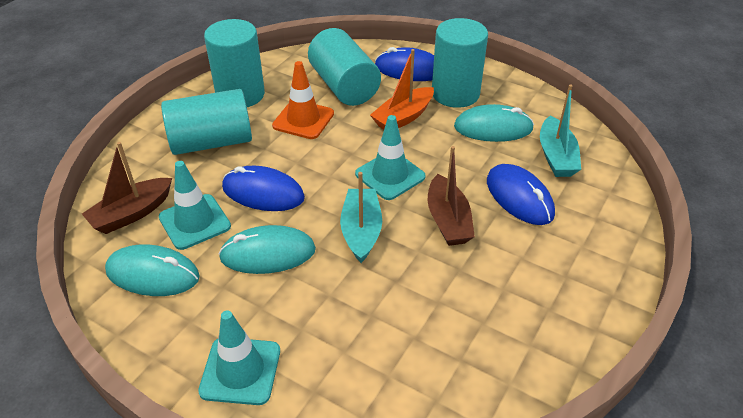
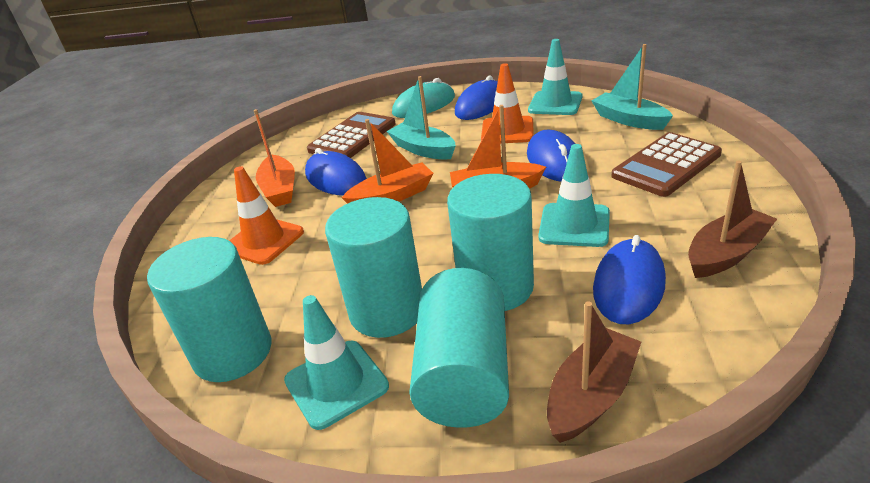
blue mouse: 3 -> 4
brown calculator: 0 -> 2
orange boat: 1 -> 3
orange traffic cone: 1 -> 2
turquoise mouse: 3 -> 1

